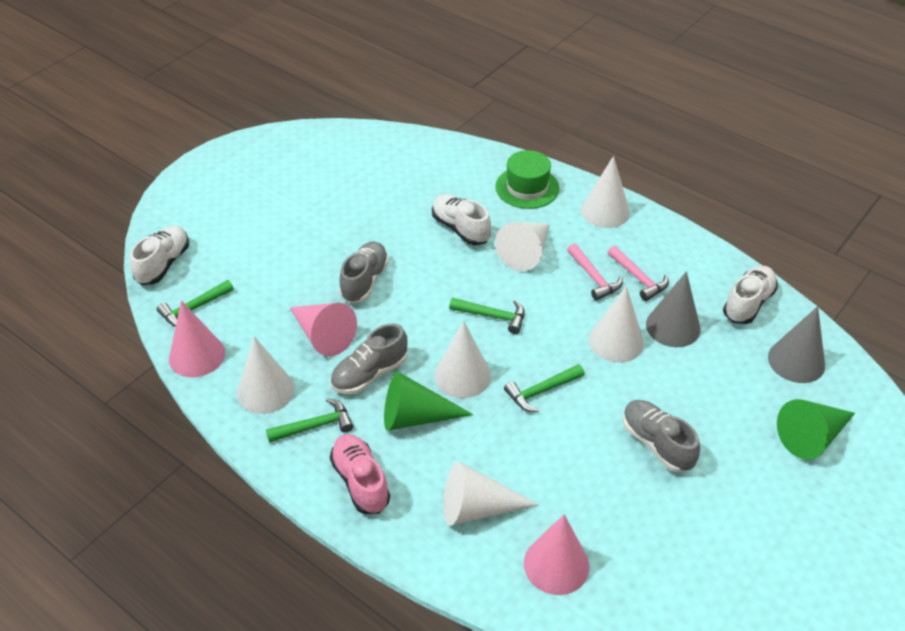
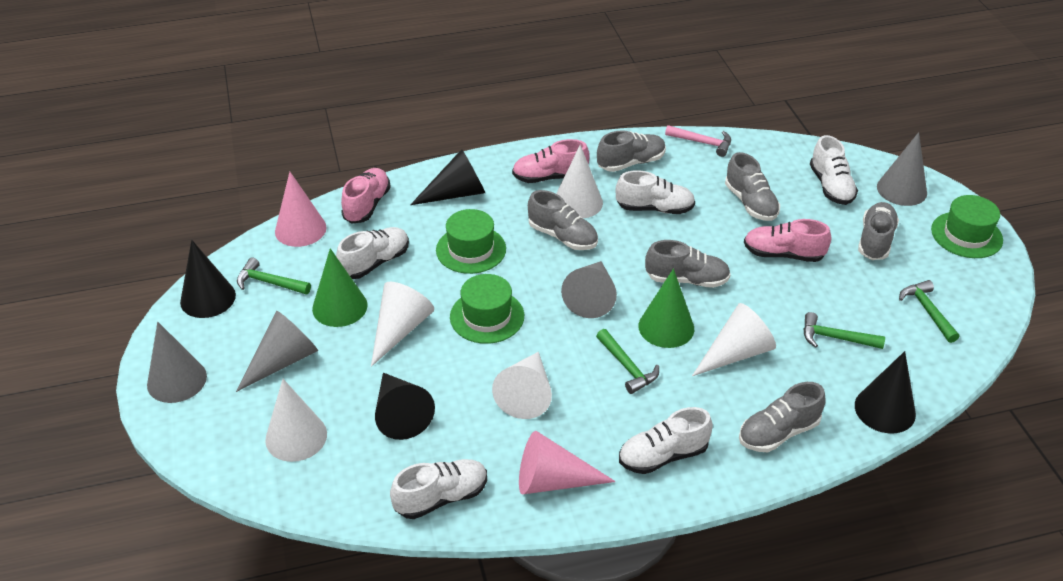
black cone: 0 -> 4
green hat: 1 -> 3
grey cone: 2 -> 4
grey shoe: 3 -> 6
pink cone: 3 -> 2
pink hammer: 2 -> 1
pink shoe: 1 -> 3
white cone: 6 -> 5
white shoe: 3 -> 5

